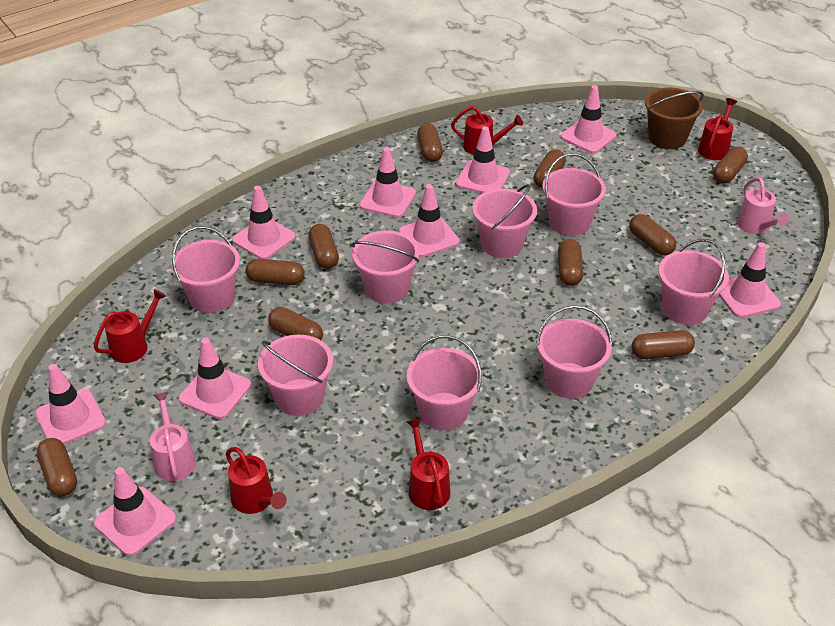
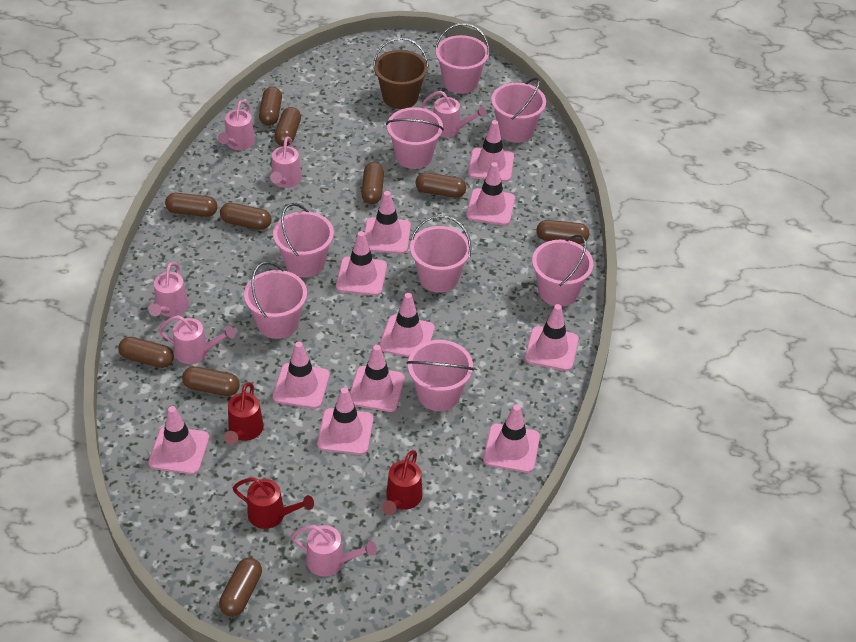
pink traffic cone: 9 -> 11
pink watering can: 2 -> 6
red watering can: 5 -> 3

